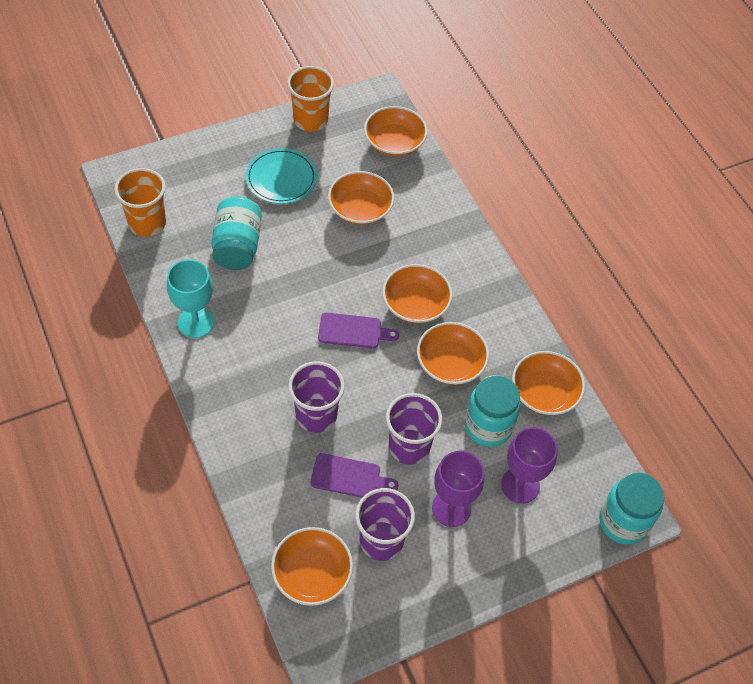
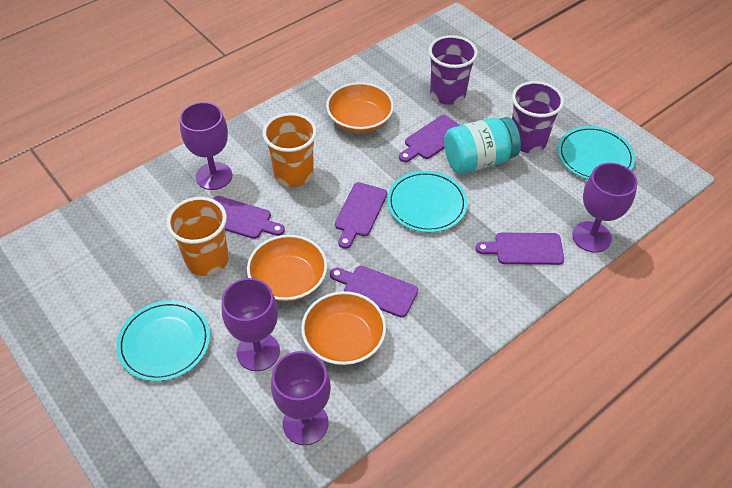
orange bowl: 6 -> 3
purple cup: 3 -> 2
purple cutting board: 2 -> 5
purple goblet: 2 -> 4
turquoise goblet: 1 -> 0
turquoise jar: 3 -> 1
turquoise plate: 1 -> 3

